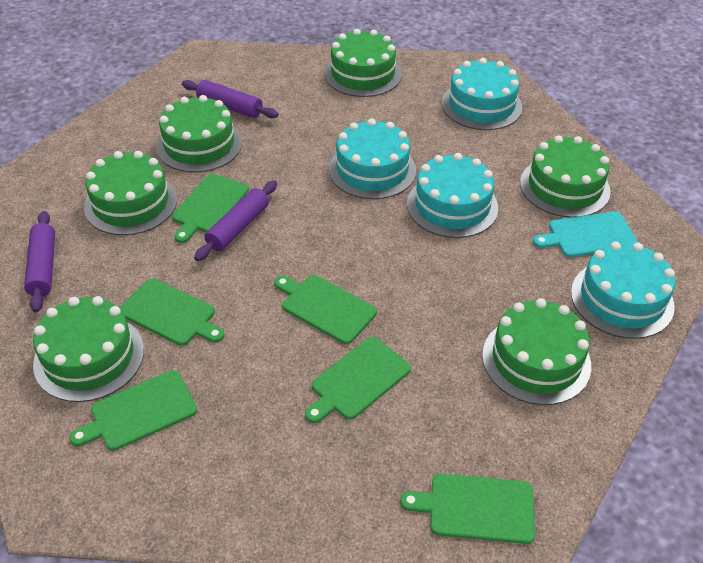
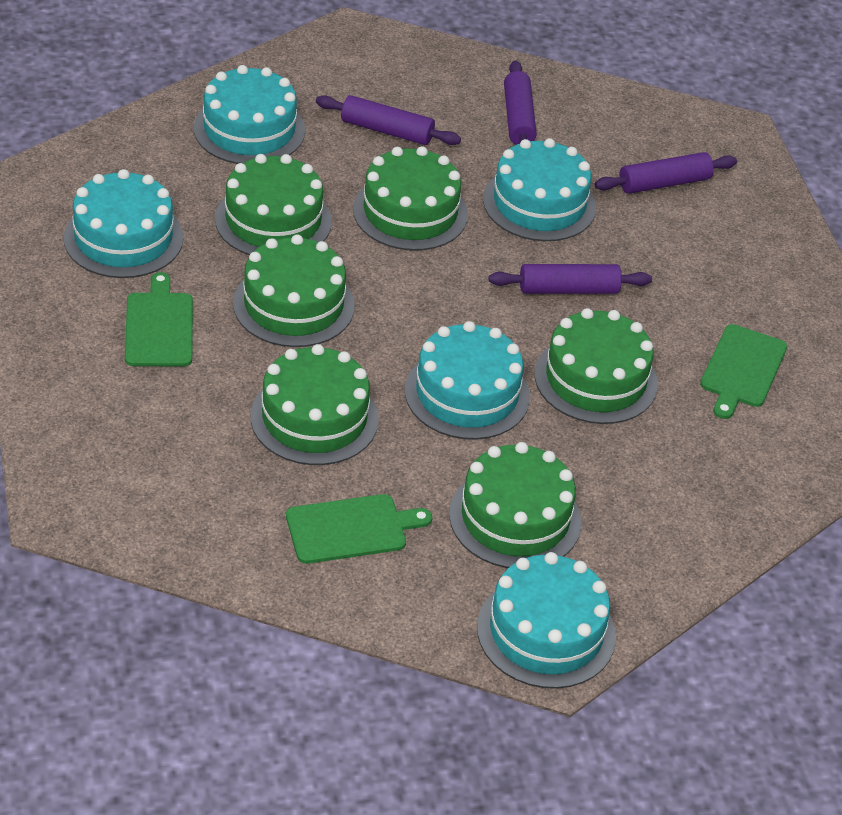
green cutting board: 6 -> 3
purple rolling pin: 3 -> 4
turquoise cake: 4 -> 5
turquoise cutting board: 1 -> 0

